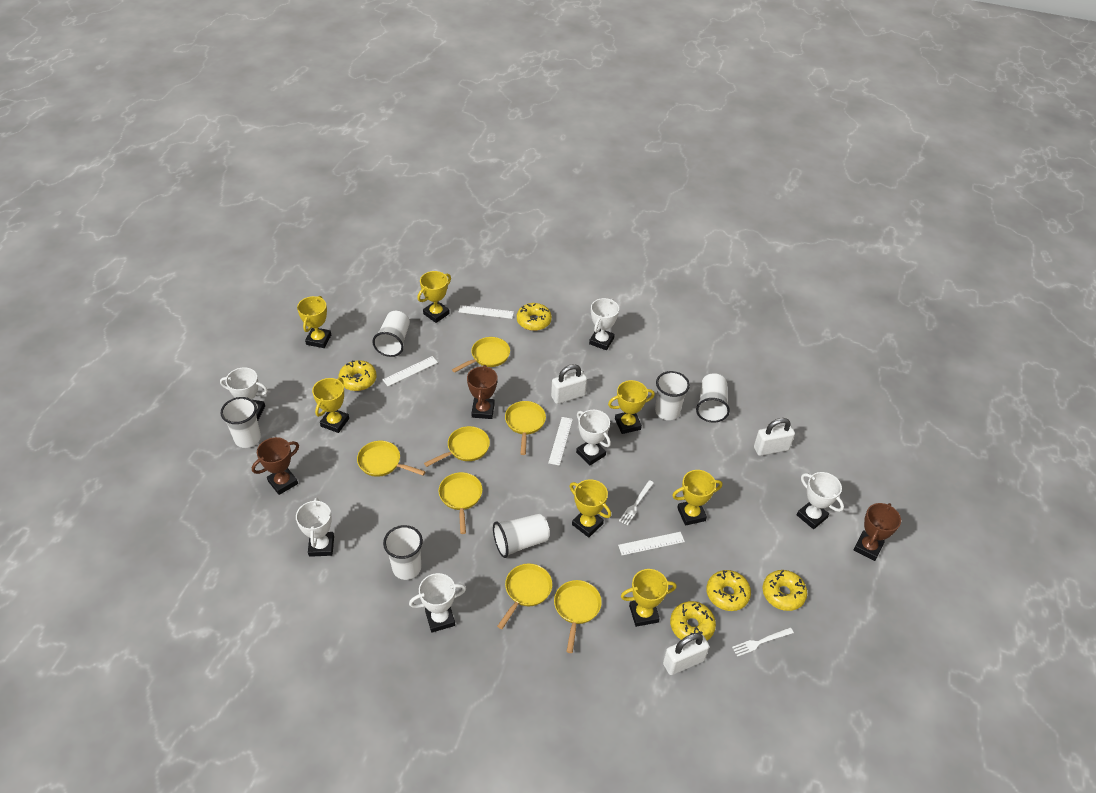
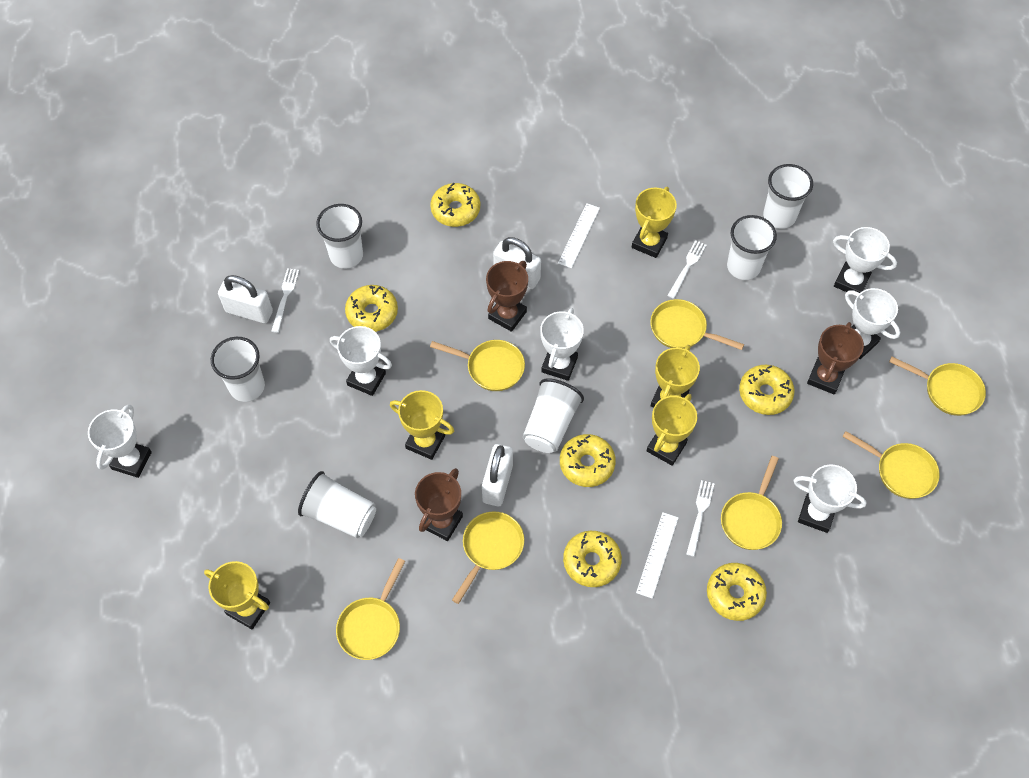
white fork: 2 -> 3
white ruler: 4 -> 2
yellow donut: 5 -> 6
yellow trophy: 7 -> 5

